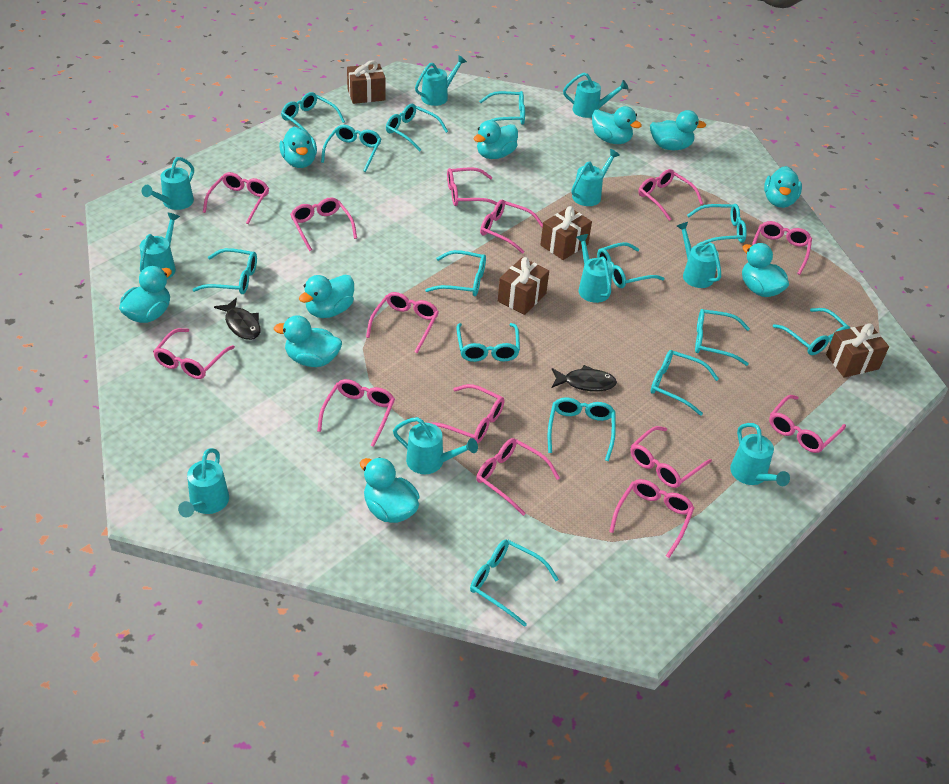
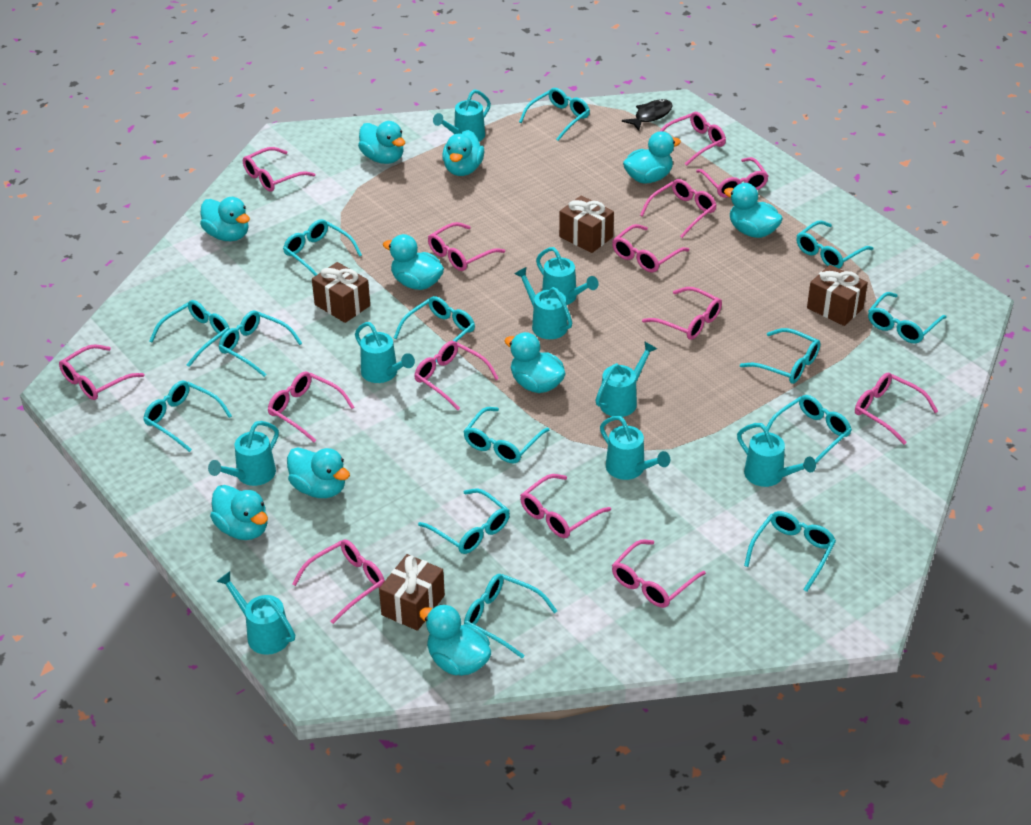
black fish: 2 -> 1
turquoise watering can: 10 -> 9

